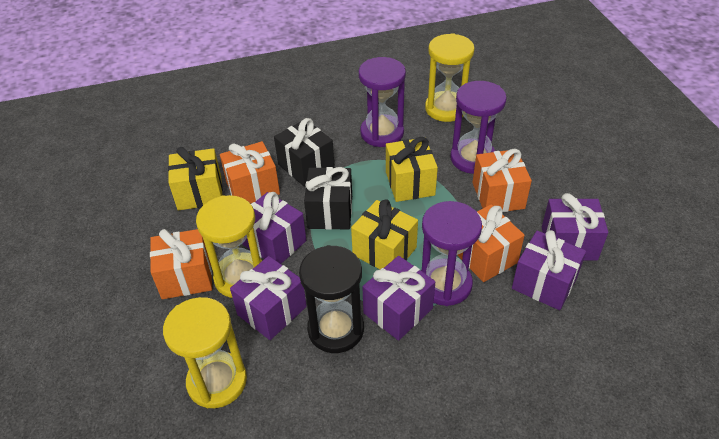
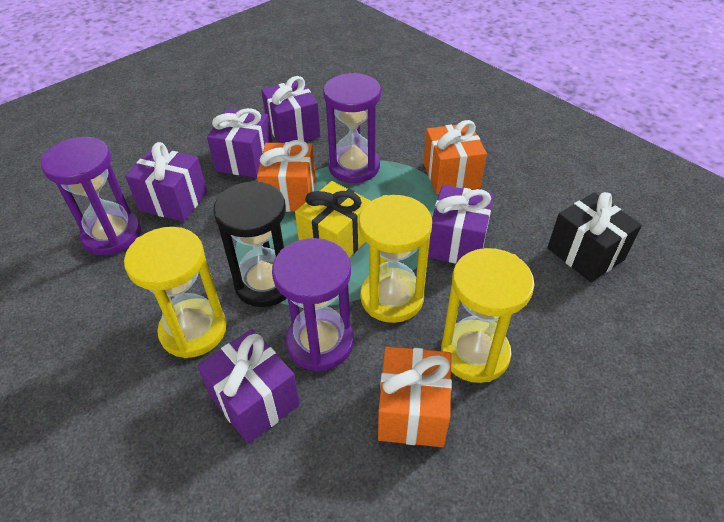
black gift: 2 -> 1
orange gift: 4 -> 3
yellow gift: 3 -> 1

